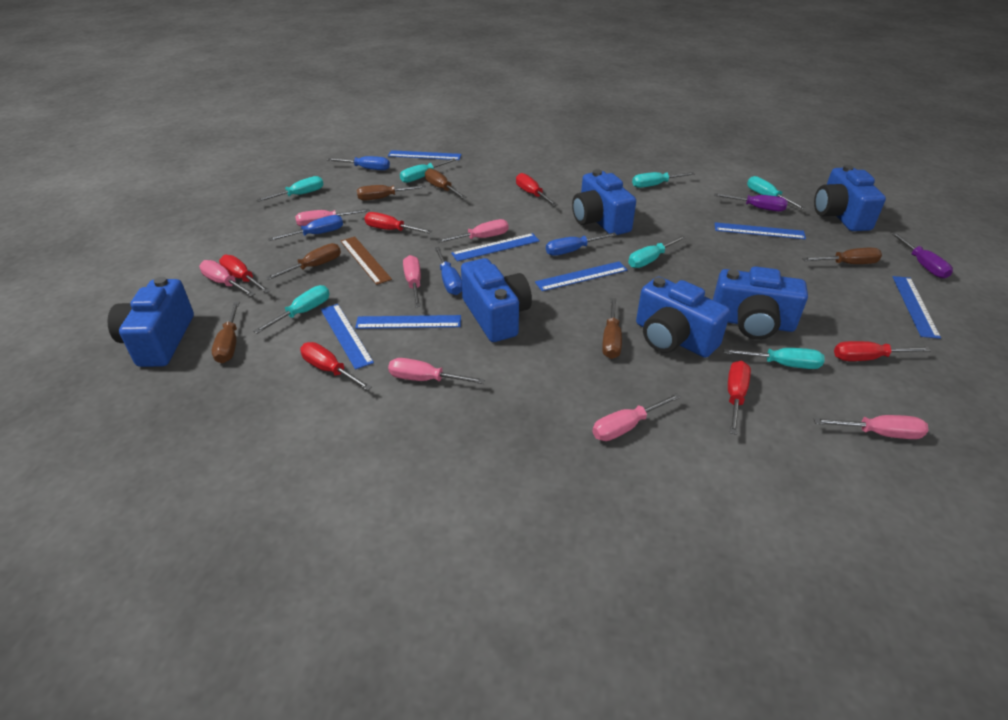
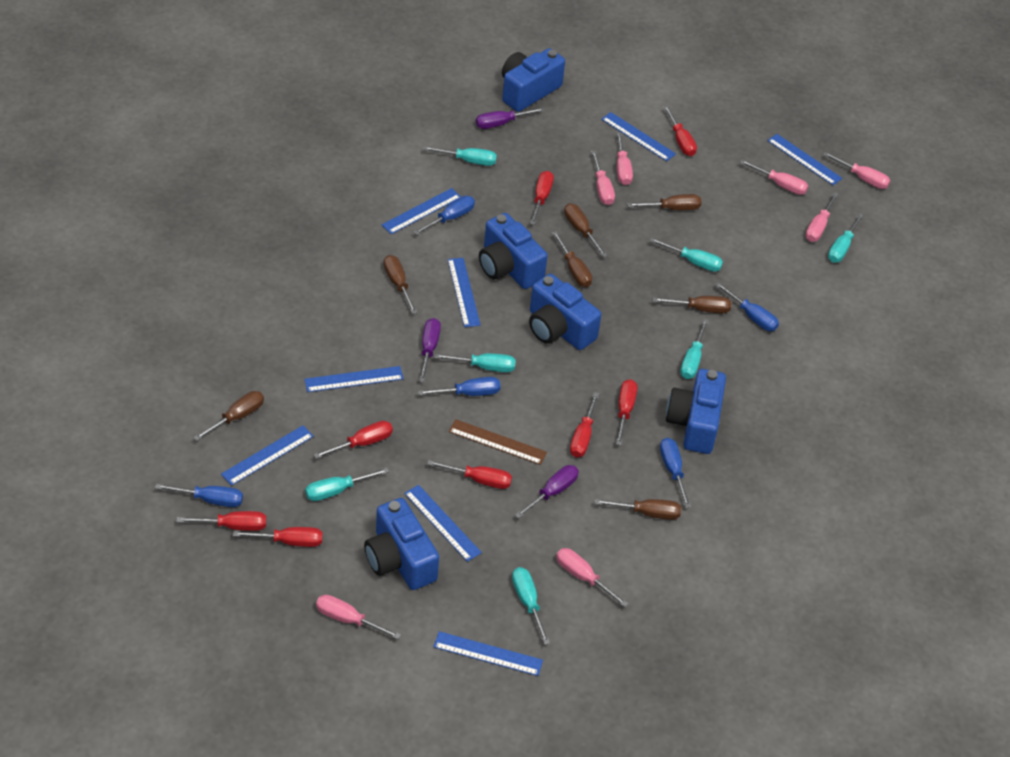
blue camera: 6 -> 5
blue ruler: 7 -> 8
blue screwdriver: 4 -> 5
brown screwdriver: 6 -> 7
purple screwdriver: 2 -> 3
red screwdriver: 6 -> 8

